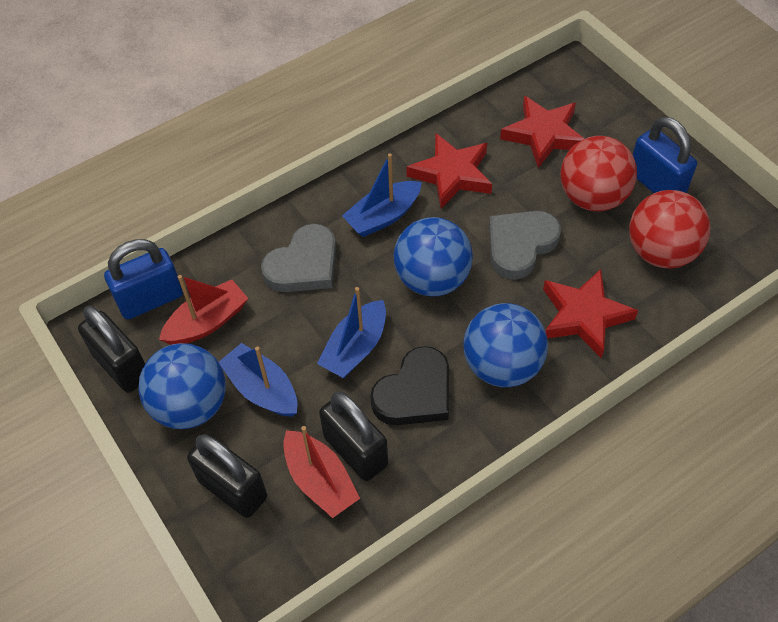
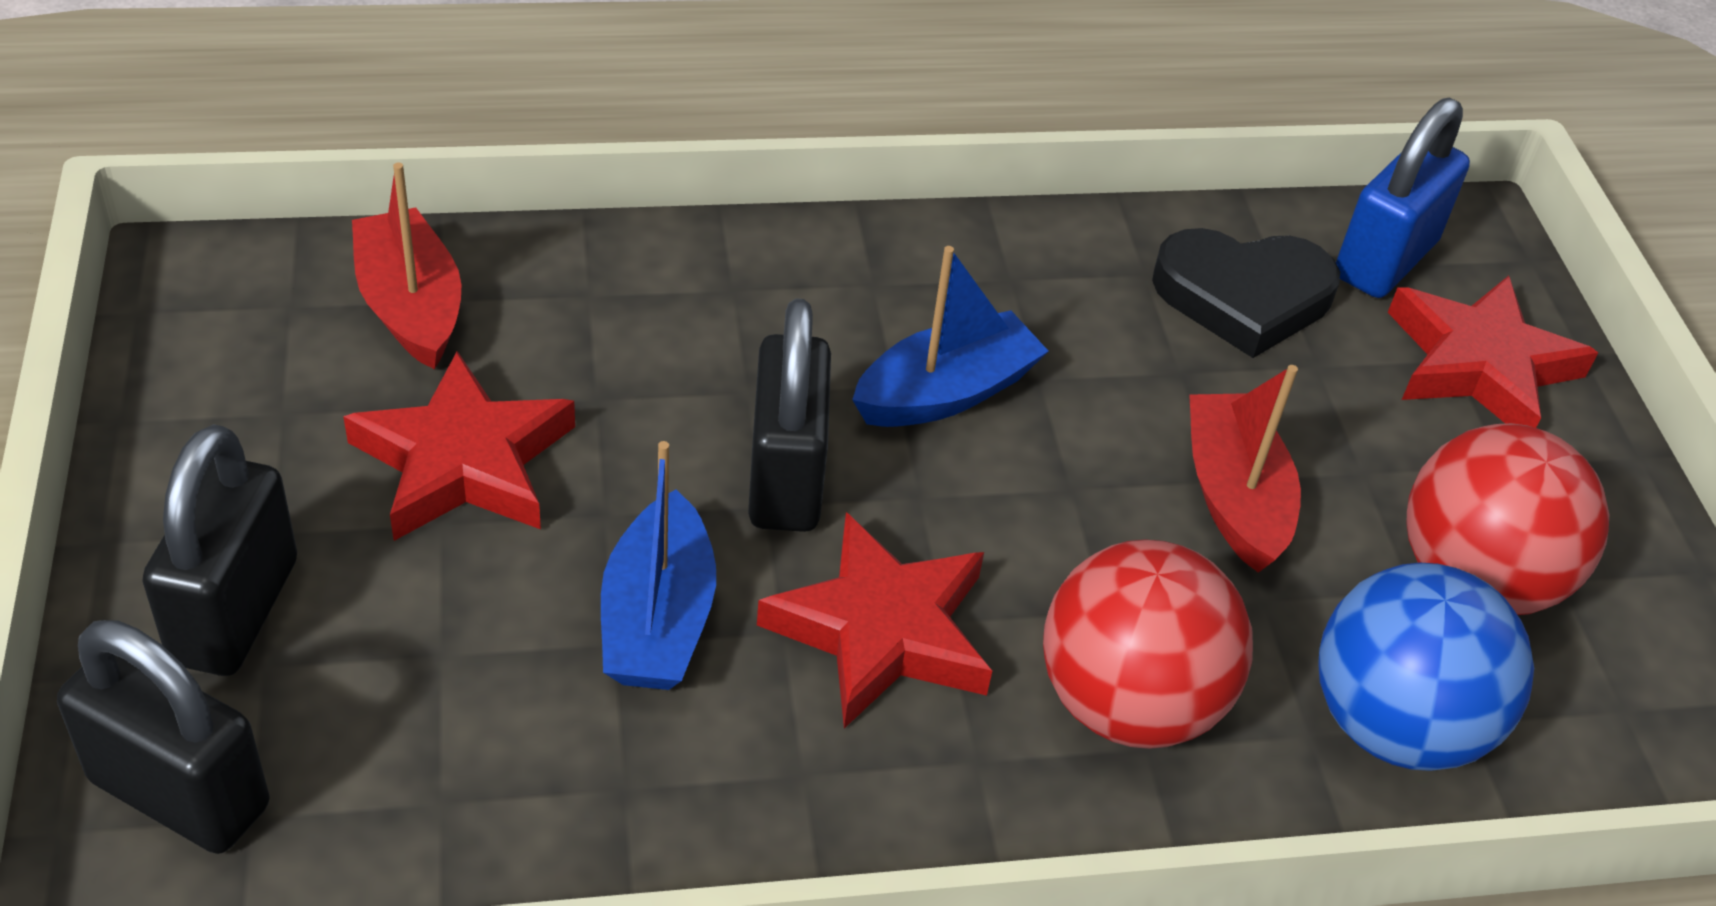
blue ball: 3 -> 1
blue boat: 3 -> 2
blue padlock: 2 -> 1
grey heart: 2 -> 0

